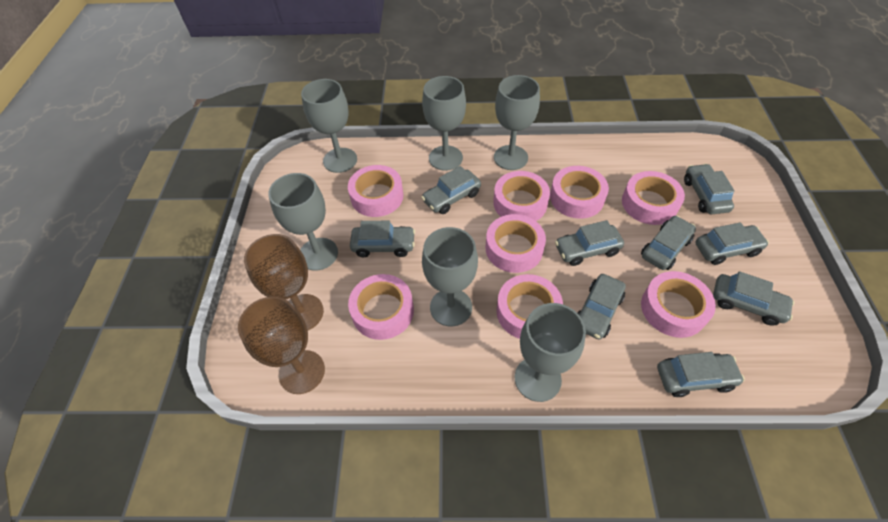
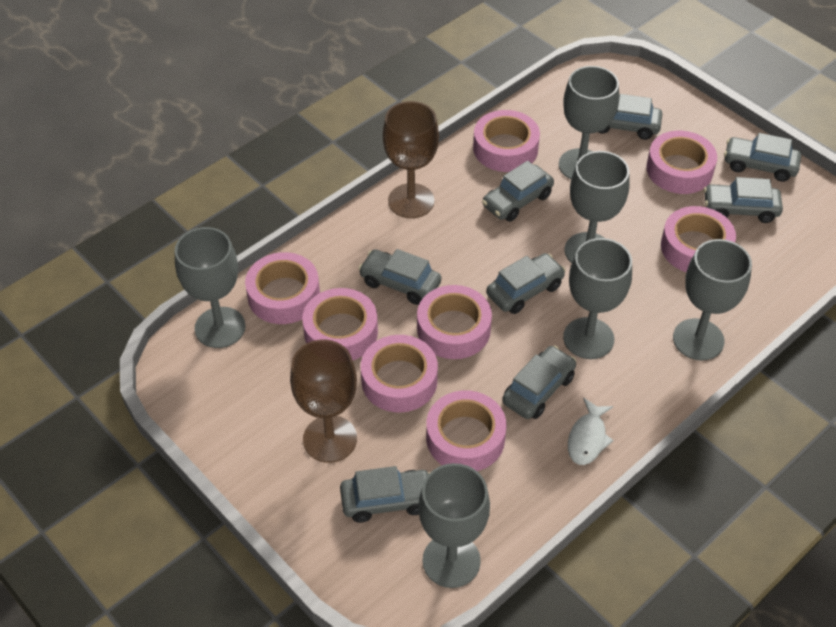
grey car: 9 -> 8
white fish: 0 -> 1

